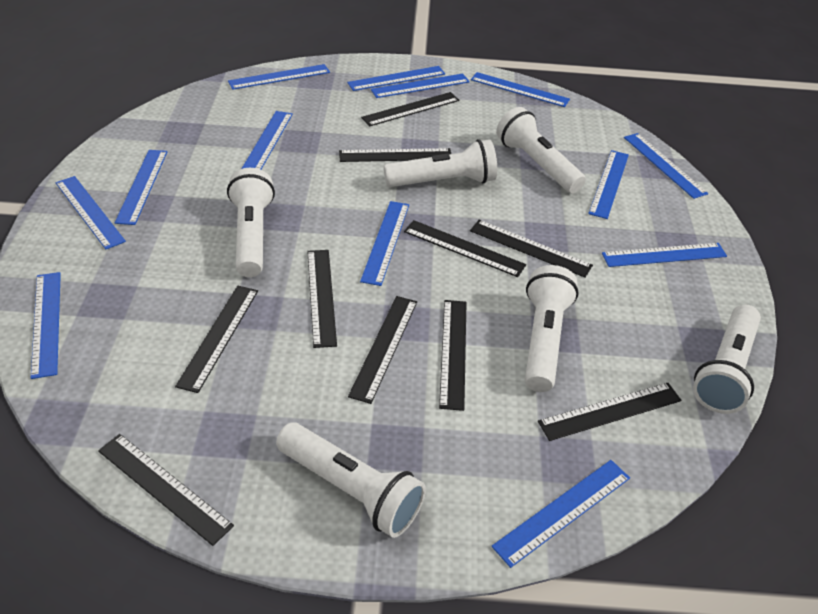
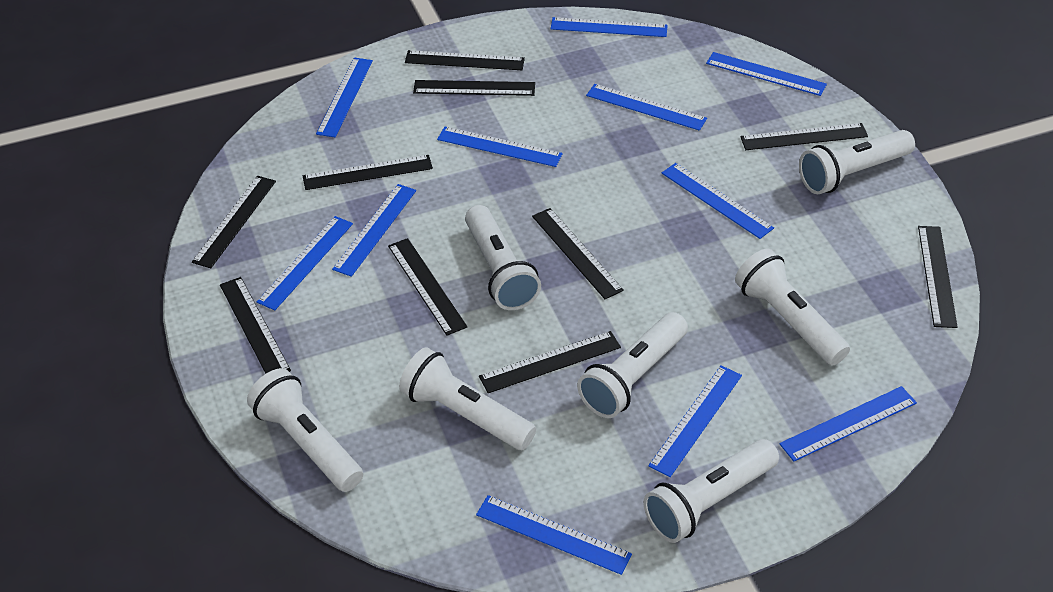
blue ruler: 13 -> 11
white flashlight: 6 -> 7

